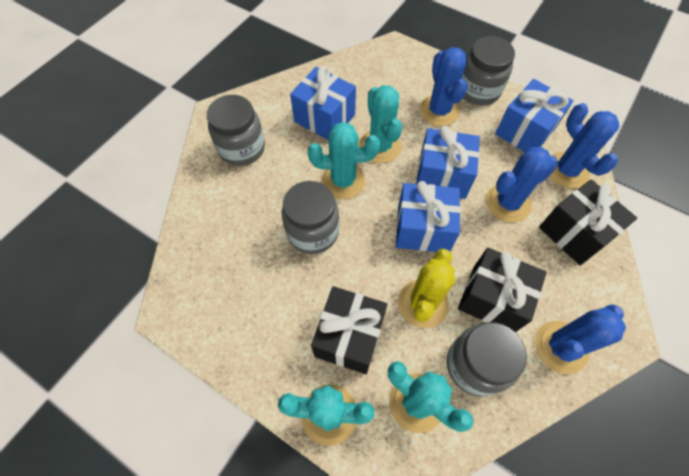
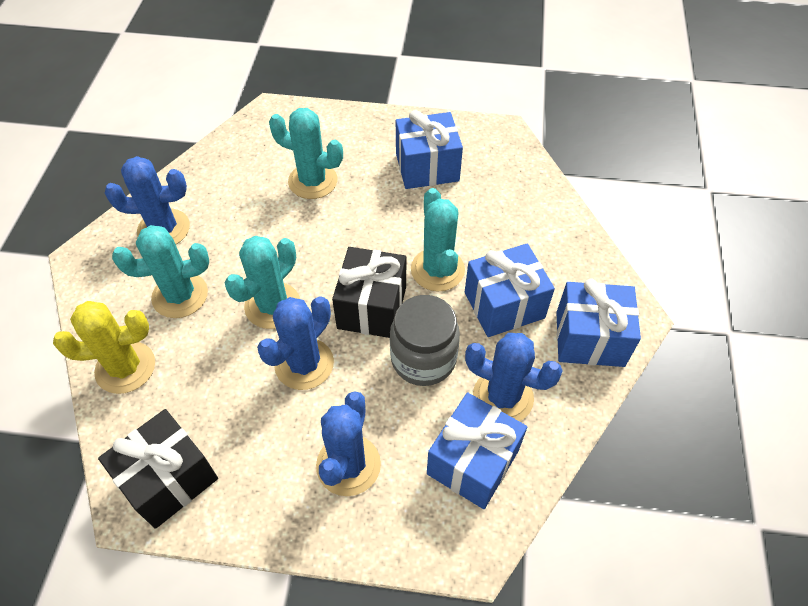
black gift: 3 -> 2
grey jar: 4 -> 1

